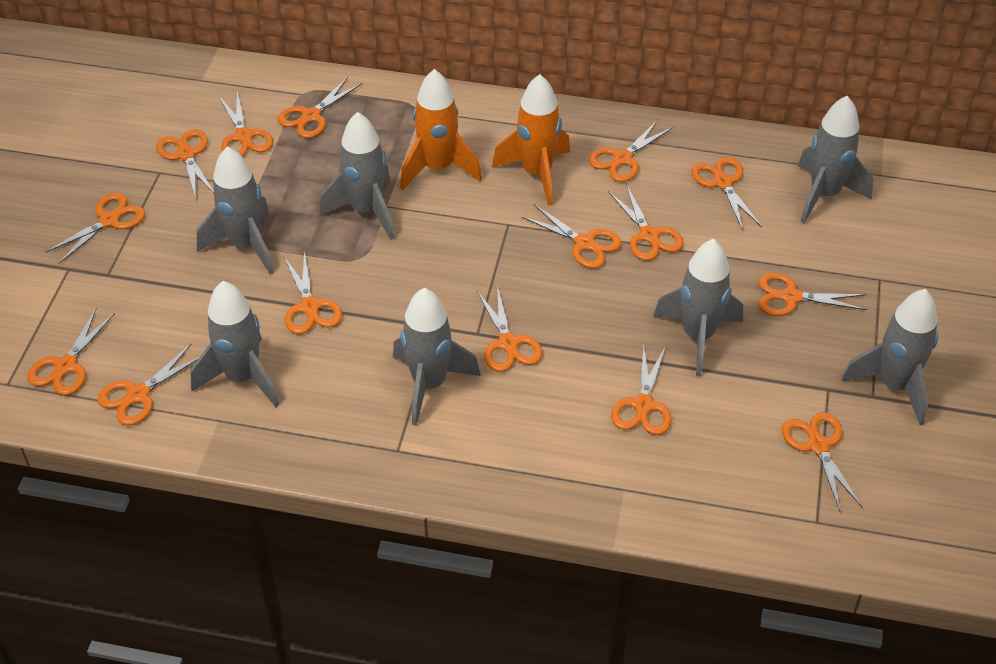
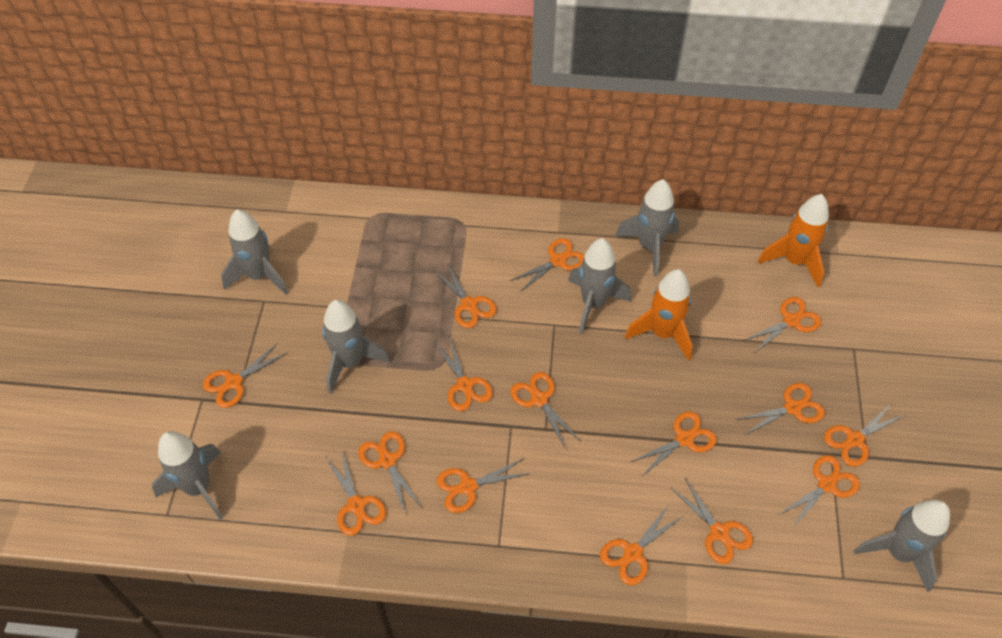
grey rocket: 7 -> 6

